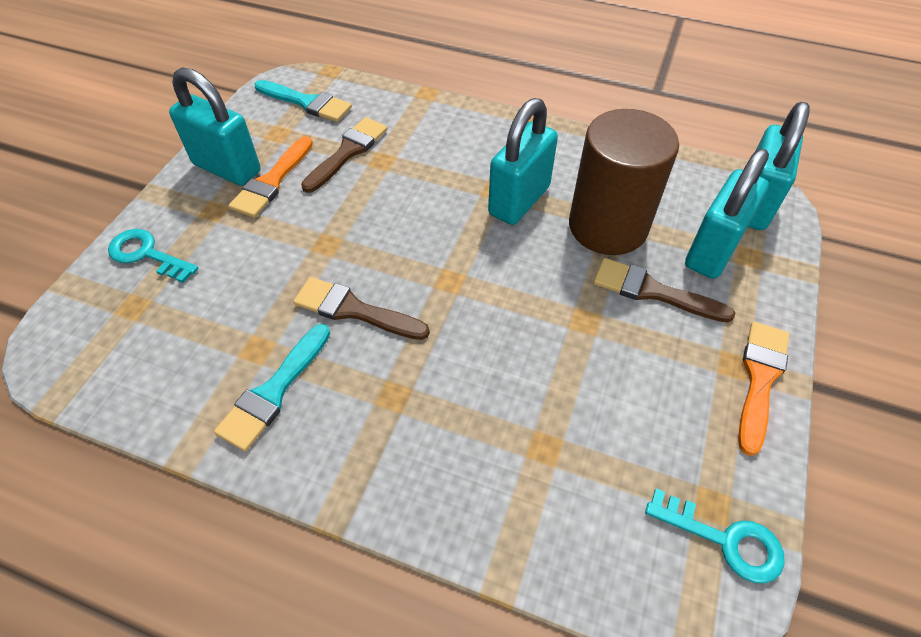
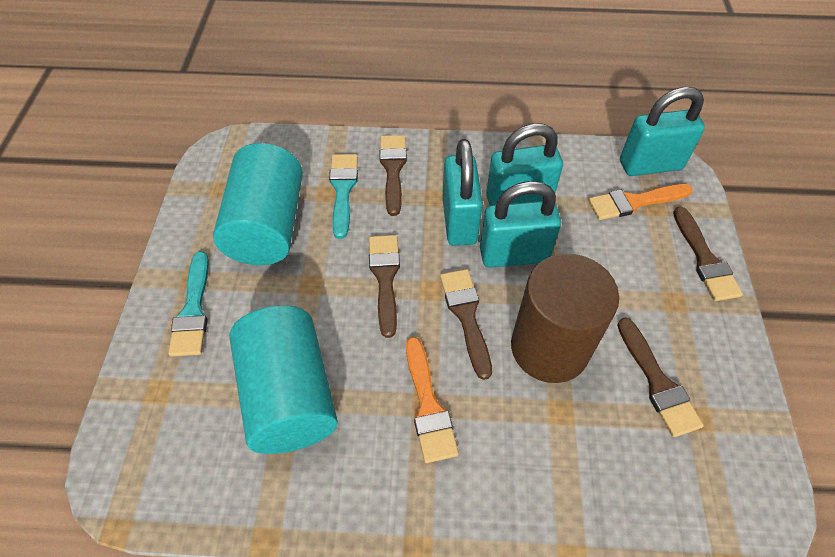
brown brush: 3 -> 5
turquoise cylinder: 0 -> 2
turquoise key: 2 -> 0

